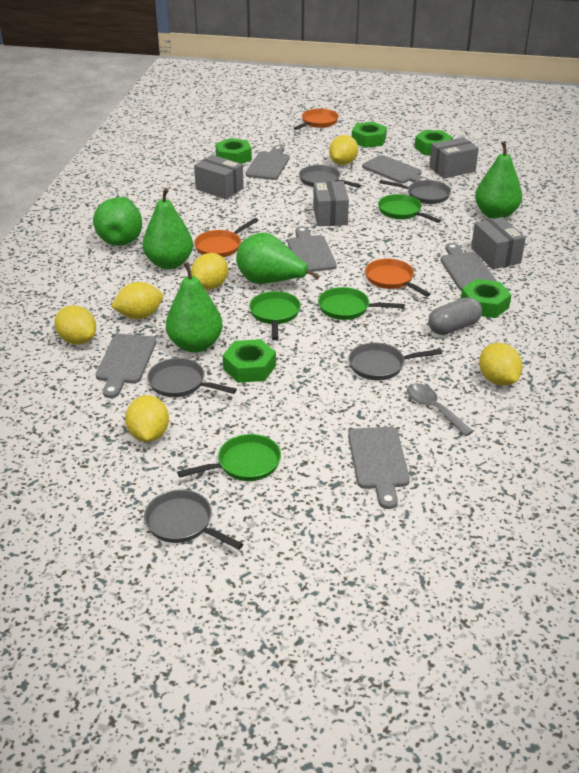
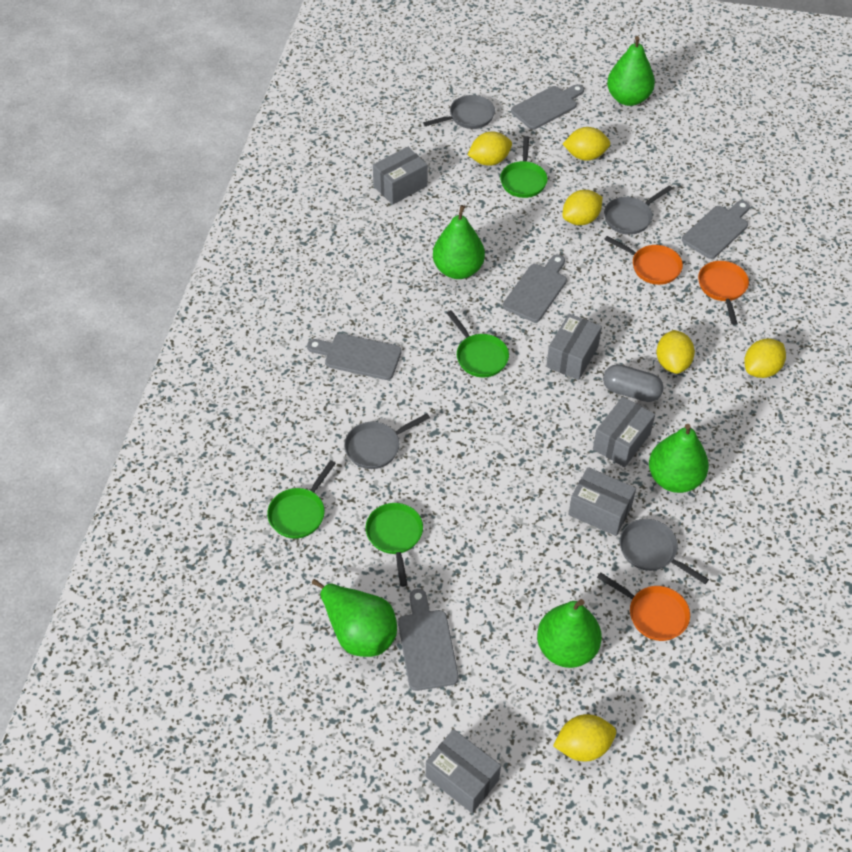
green nut: 5 -> 0
grey box: 4 -> 5
grey cutting board: 6 -> 5
grey pan: 5 -> 4
grey spoon: 1 -> 0

